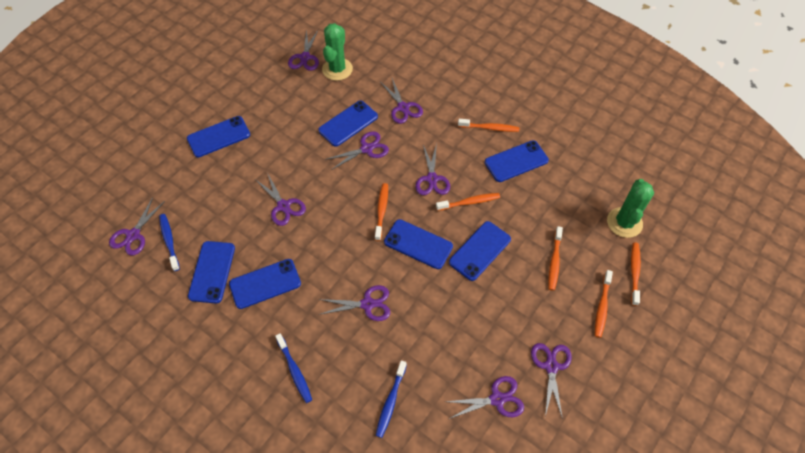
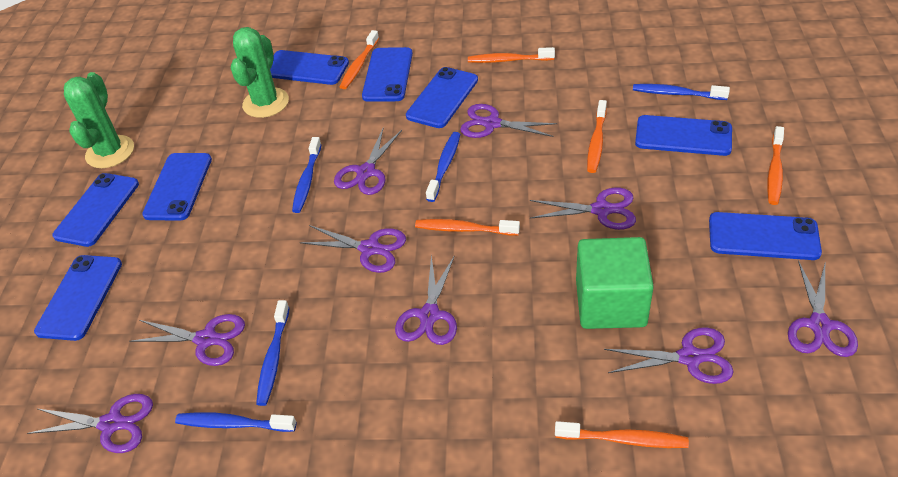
blue phone: 7 -> 8
blue toothbrush: 3 -> 5
green cube: 0 -> 1

